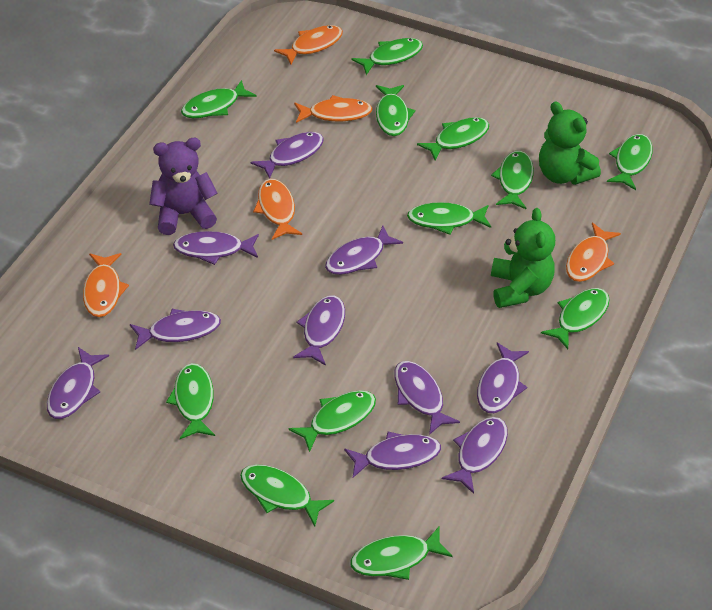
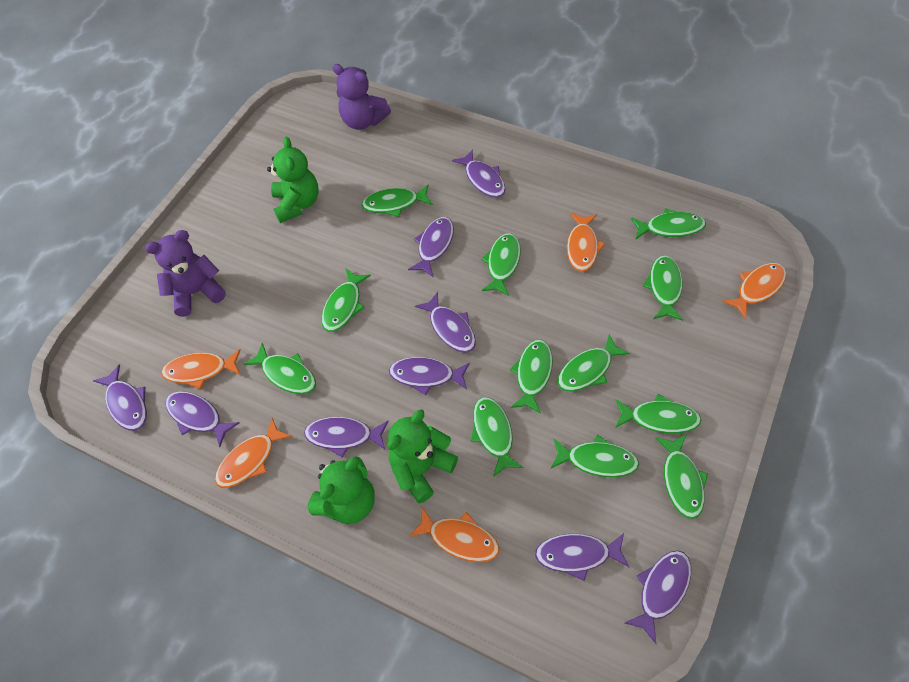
green teddy bear: 2 -> 3
purple fish: 10 -> 9
purple teddy bear: 1 -> 2

